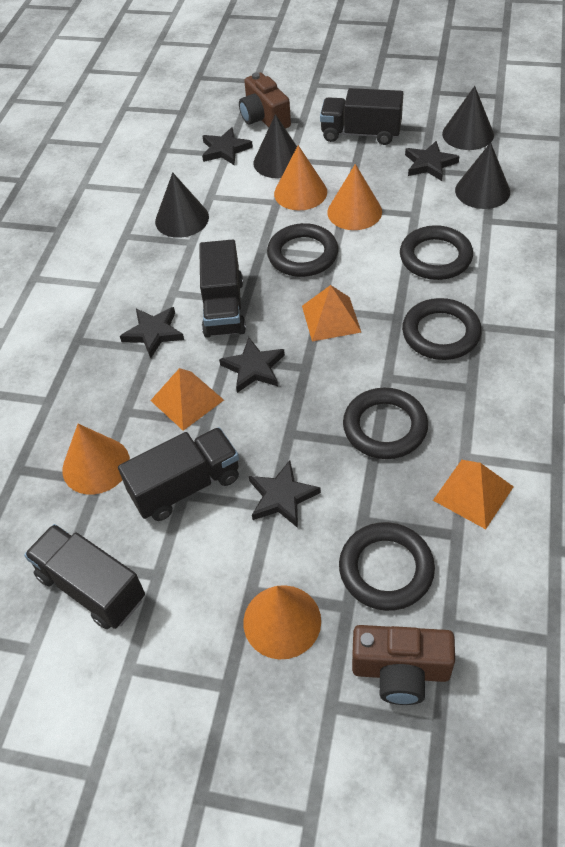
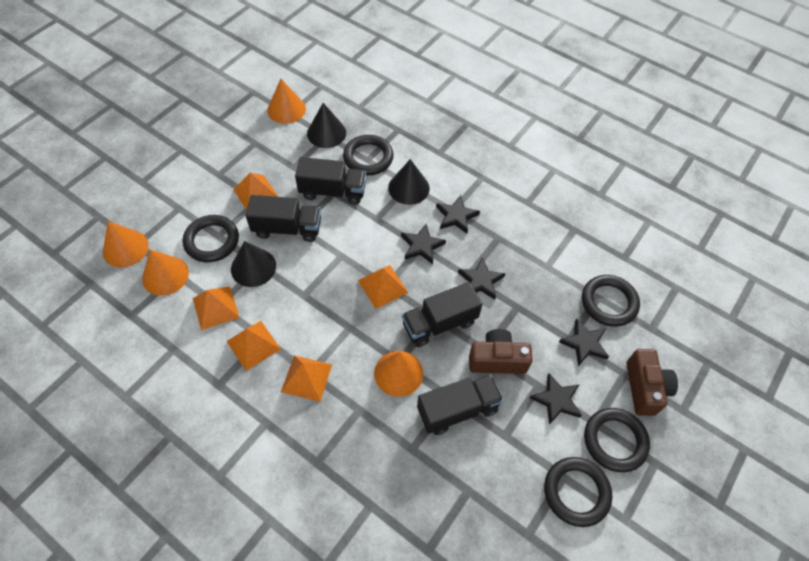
black cone: 4 -> 3
orange pyramid: 3 -> 5

